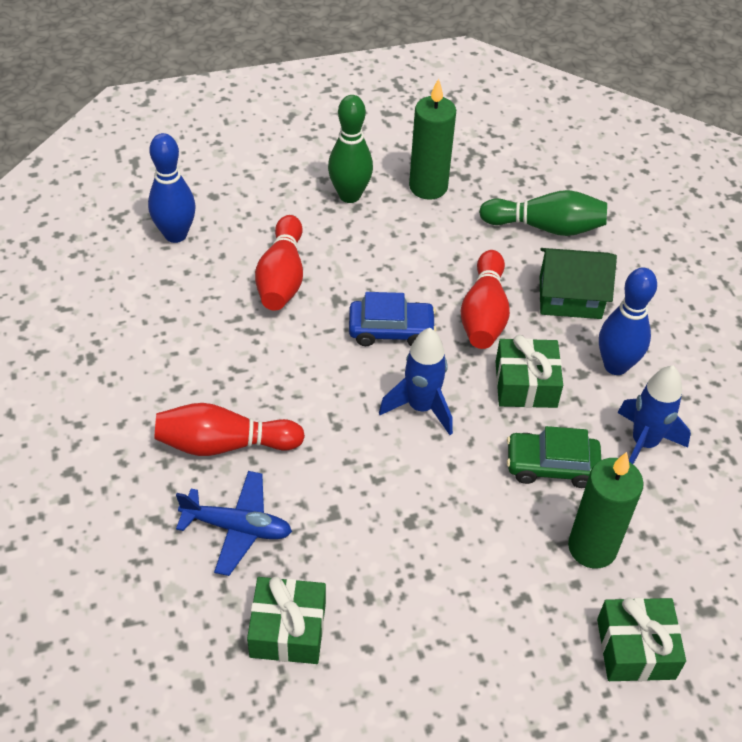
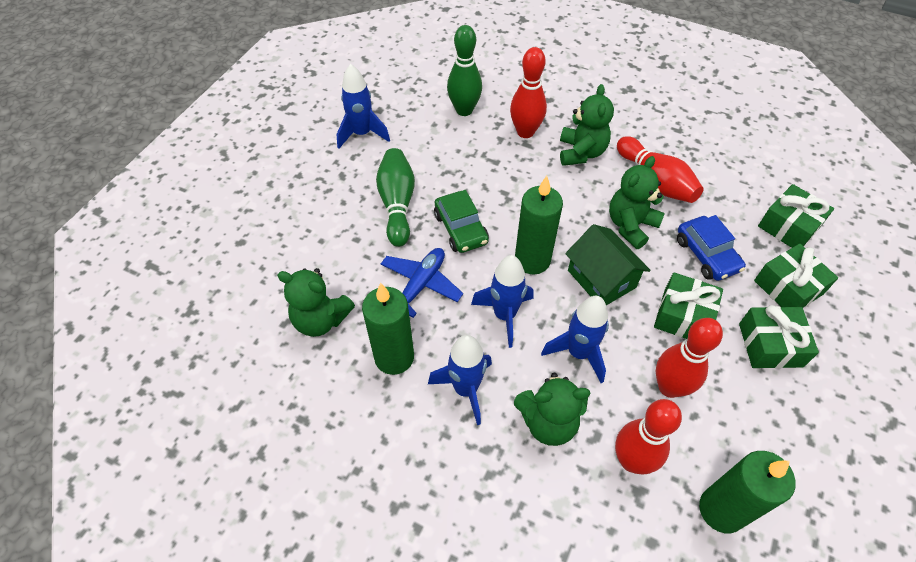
blue bowling pin: 2 -> 0
blue rocket: 2 -> 4
green candle: 2 -> 3
green gift: 3 -> 4
green teddy bear: 0 -> 4
red bowling pin: 3 -> 4

